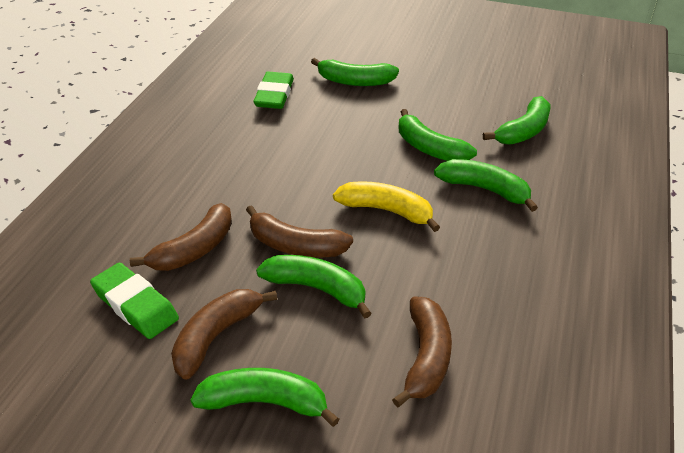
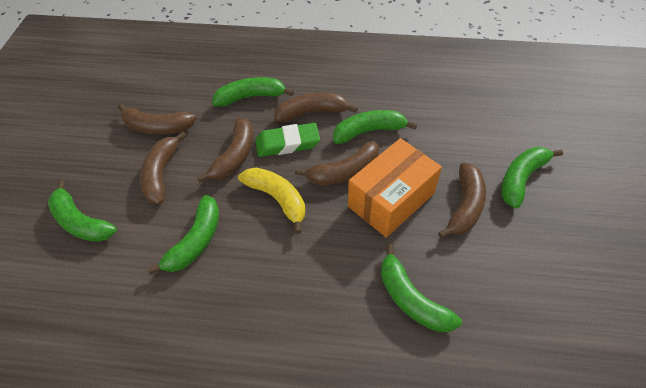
brown banana: 4 -> 6
green eraser: 2 -> 1
orange box: 0 -> 1

